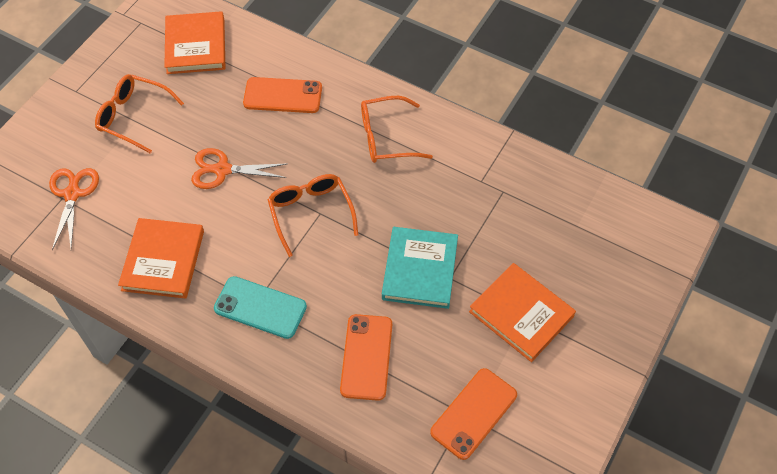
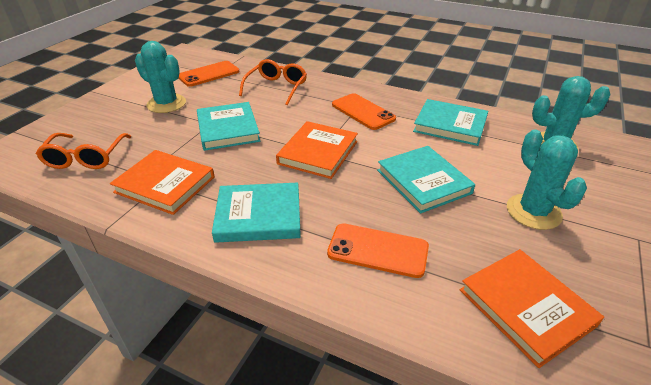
orange glasses: 3 -> 2
orange scissors: 2 -> 0
turquoise book: 1 -> 4
turquoise cactus: 0 -> 3
turquoise phone: 1 -> 0

